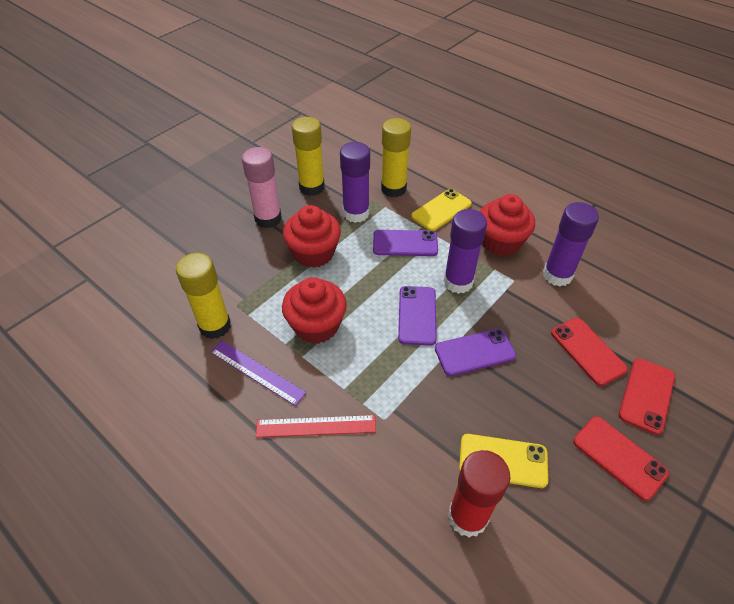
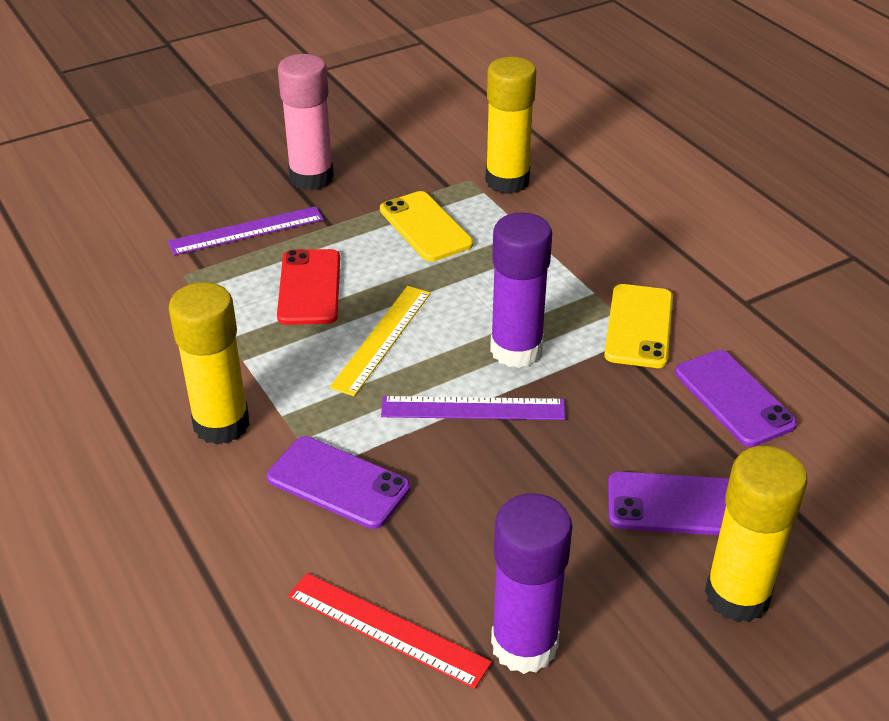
purple glue stick: 3 -> 2
purple ruler: 1 -> 2
red cupcake: 3 -> 0
red glue stick: 1 -> 0
red phone: 3 -> 1
yellow ruler: 0 -> 1

